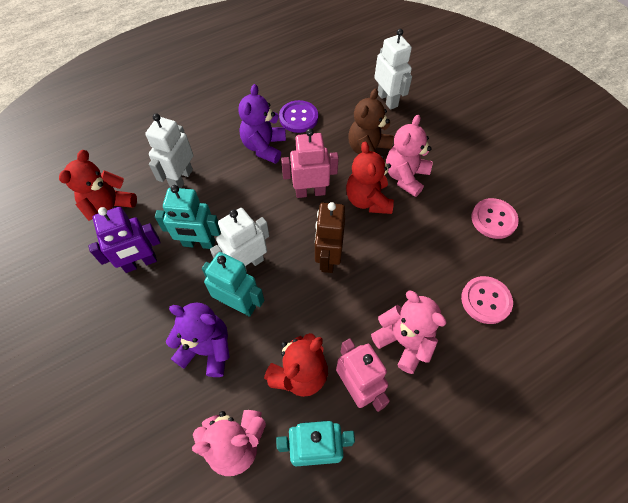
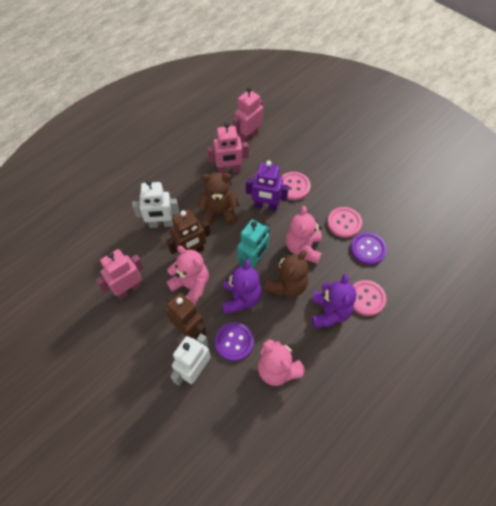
brown robot: 1 -> 2
brown teddy bear: 1 -> 2
pink button: 2 -> 3
pink robot: 2 -> 3
purple button: 1 -> 2
red teddy bear: 3 -> 0
turquoise robot: 3 -> 1
white robot: 3 -> 2

